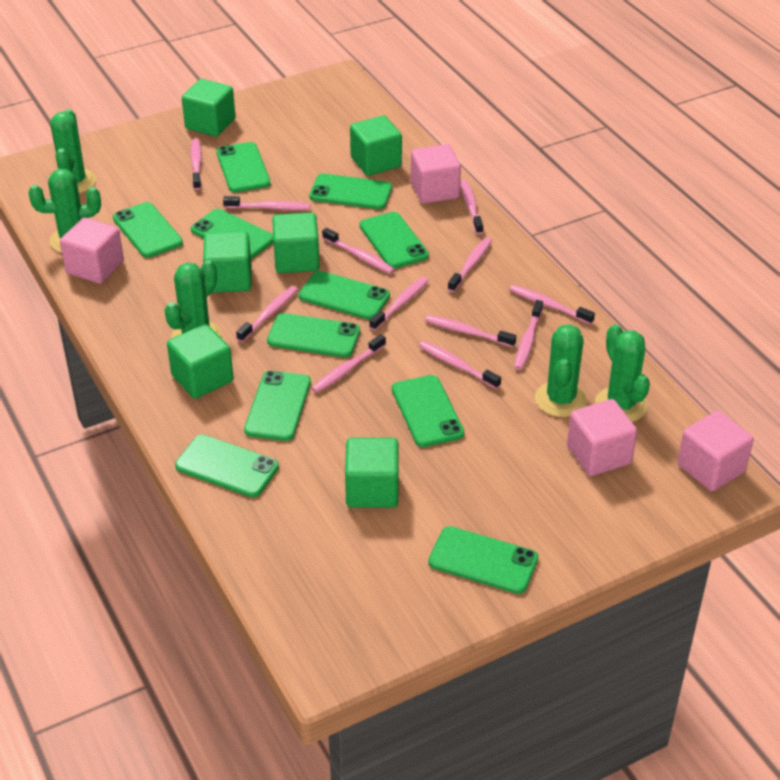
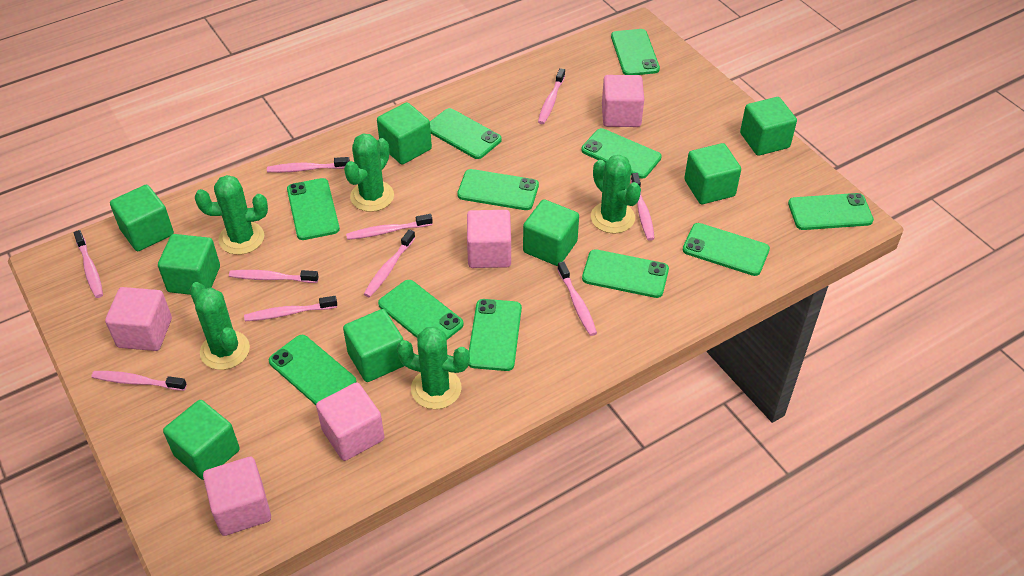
green cube: 6 -> 8
pink cube: 4 -> 5
pink toothbrush: 12 -> 10

